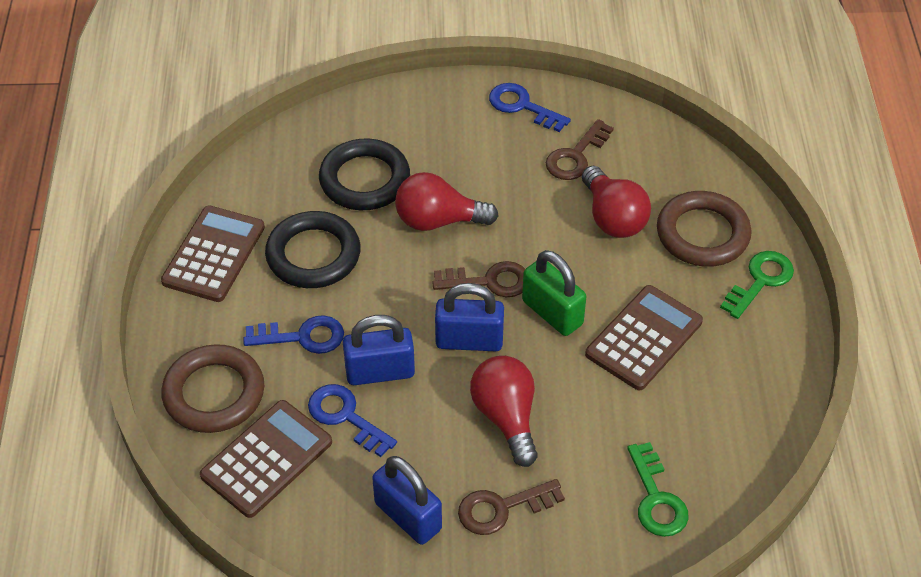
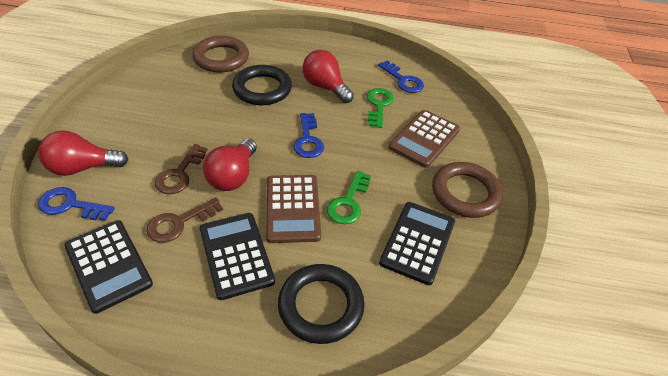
black calculator: 0 -> 3
blue padlock: 3 -> 0
brown calculator: 3 -> 2
brown key: 3 -> 2
green padlock: 1 -> 0

